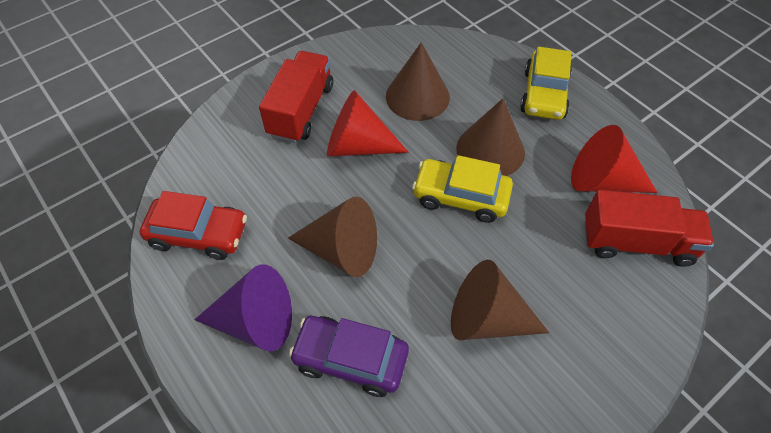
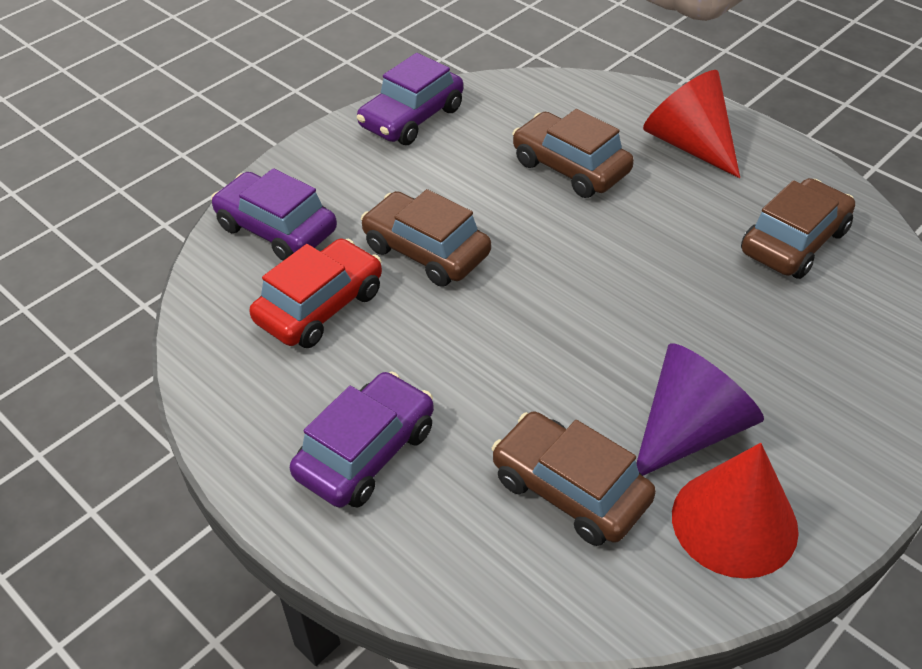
brown car: 0 -> 4
brown cone: 4 -> 0
purple car: 1 -> 3
red truck: 2 -> 0
yellow car: 2 -> 0

